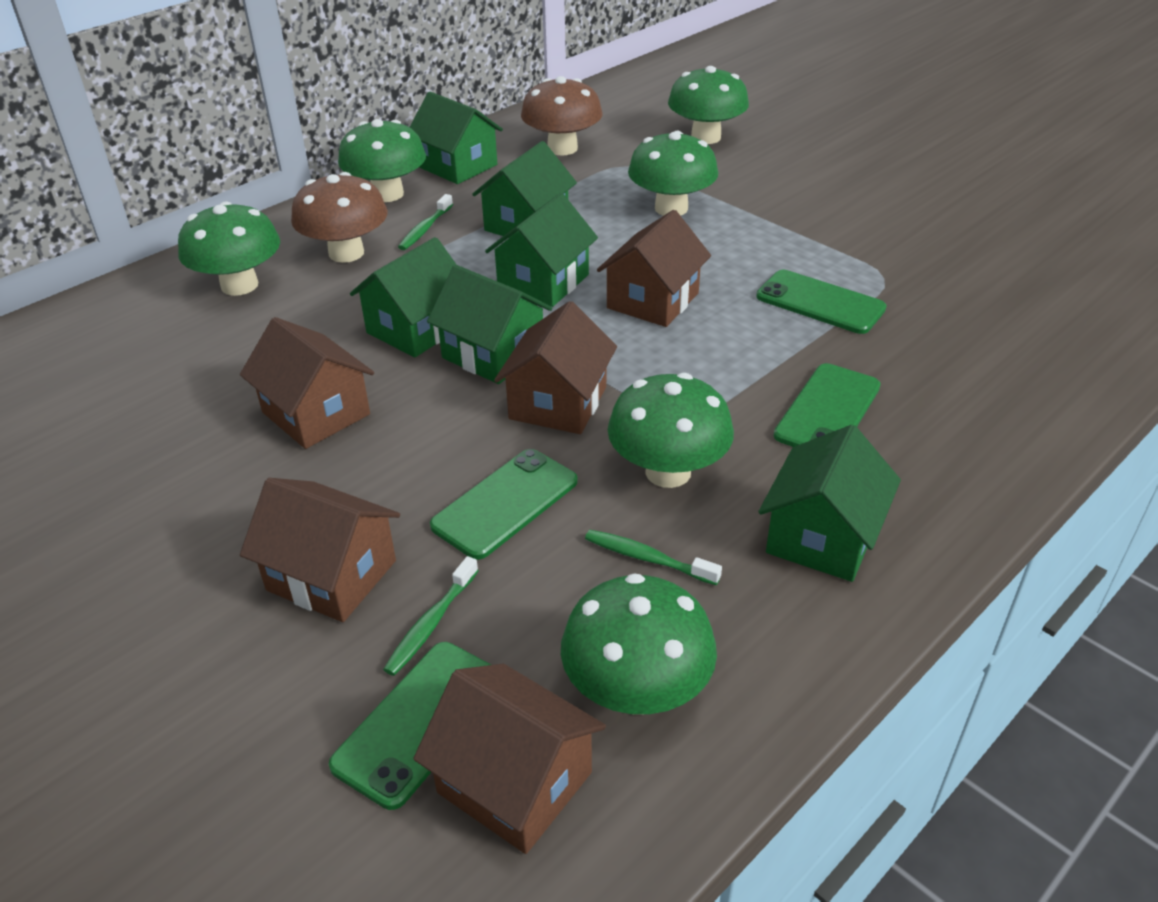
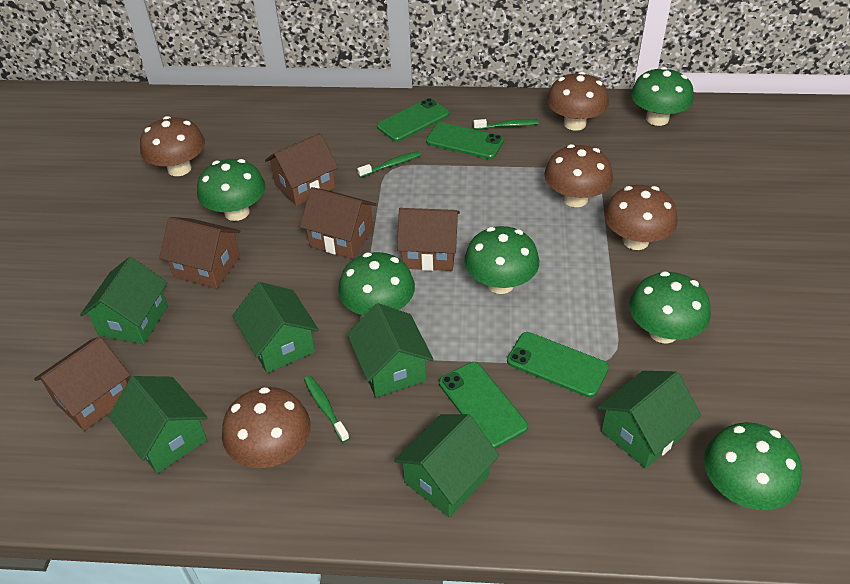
brown mushroom: 2 -> 5

